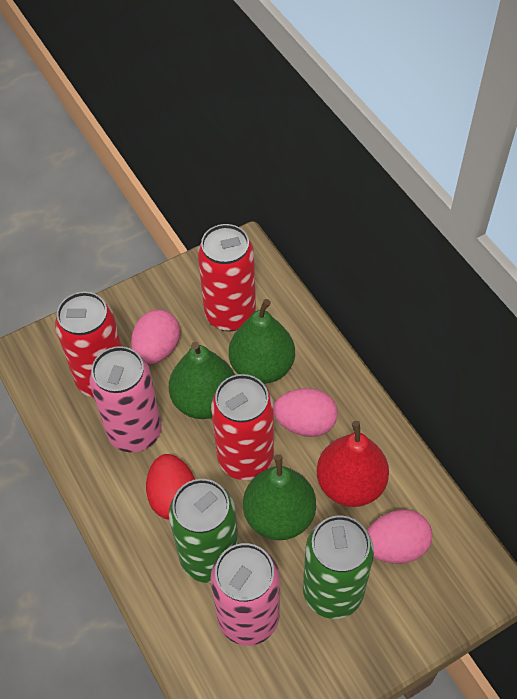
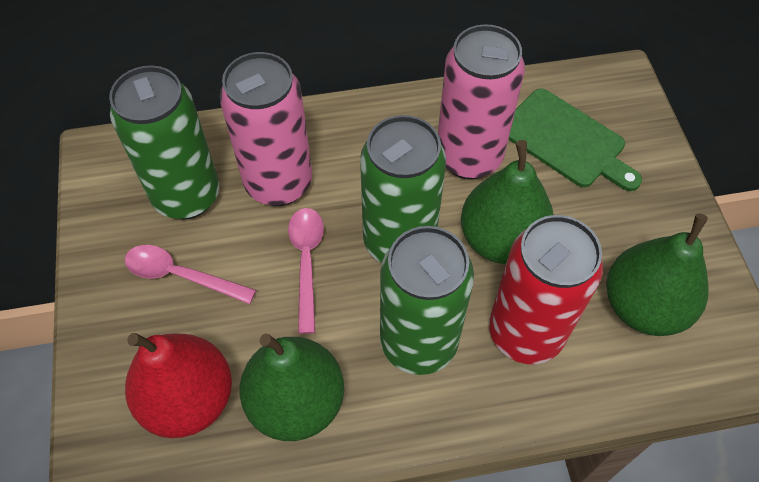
green can: 2 -> 3
green cutting board: 0 -> 1
pink egg: 3 -> 0
pink spoon: 0 -> 2
red can: 3 -> 1
red egg: 1 -> 0

